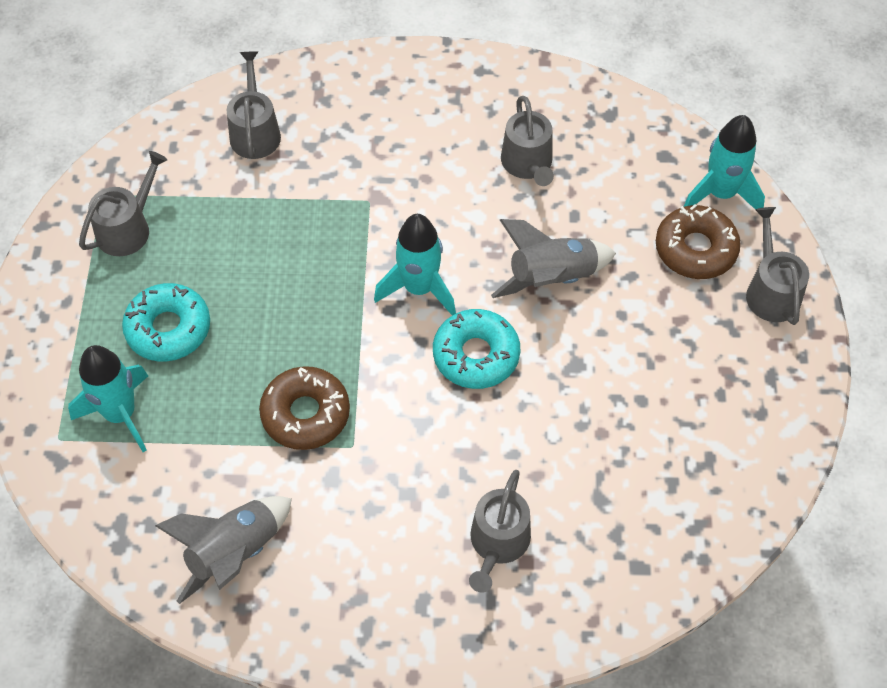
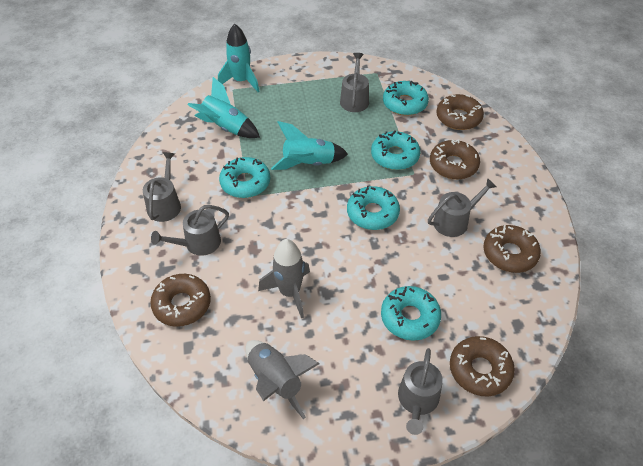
brown donut: 2 -> 5
turquoise donut: 2 -> 5

